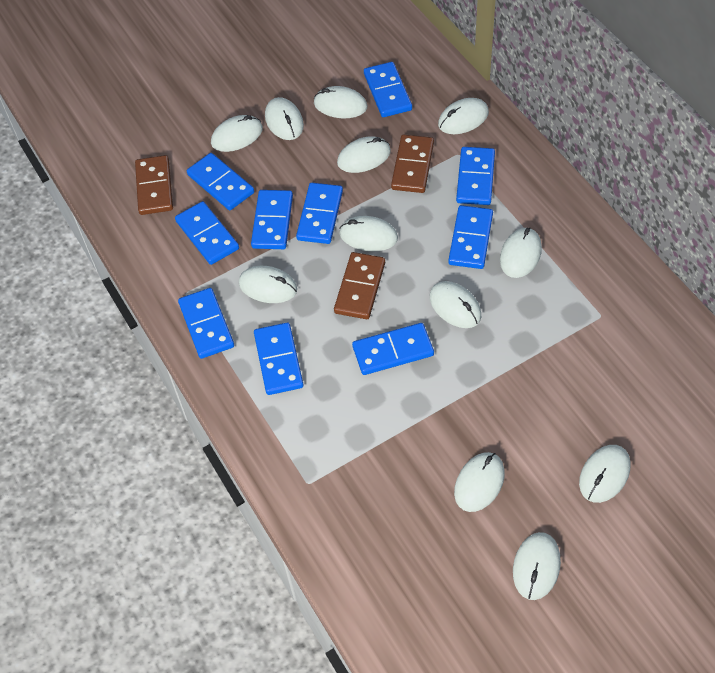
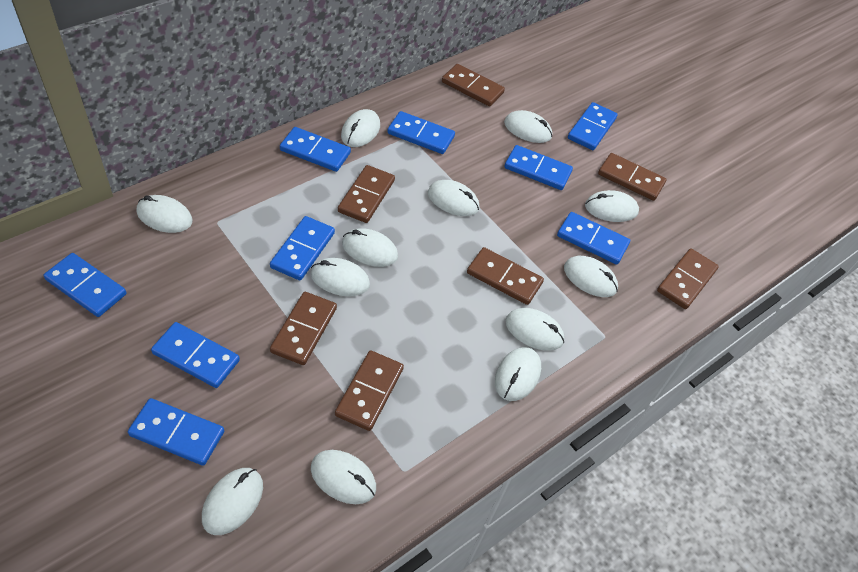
blue domino: 10 -> 9
brown domino: 3 -> 7

